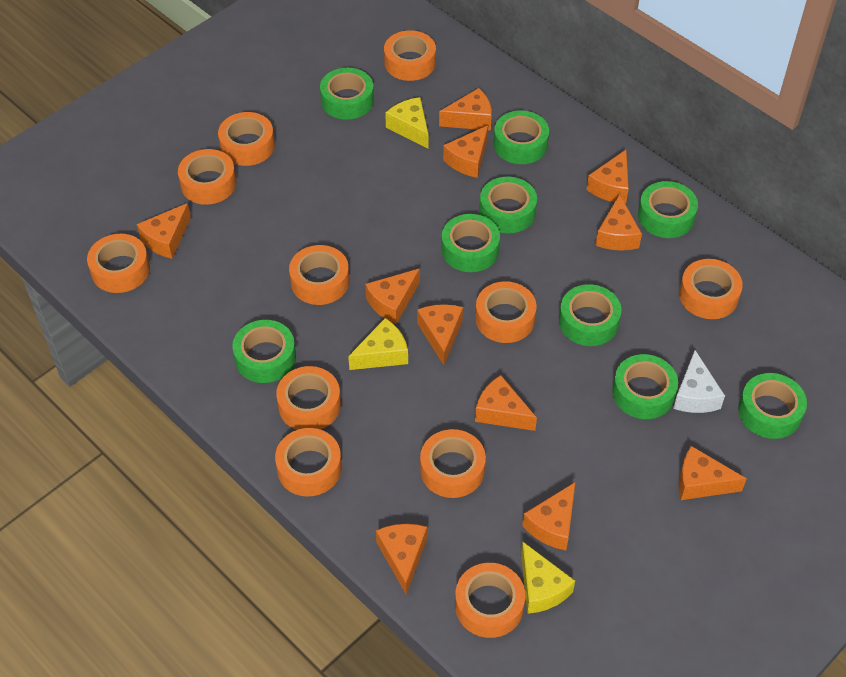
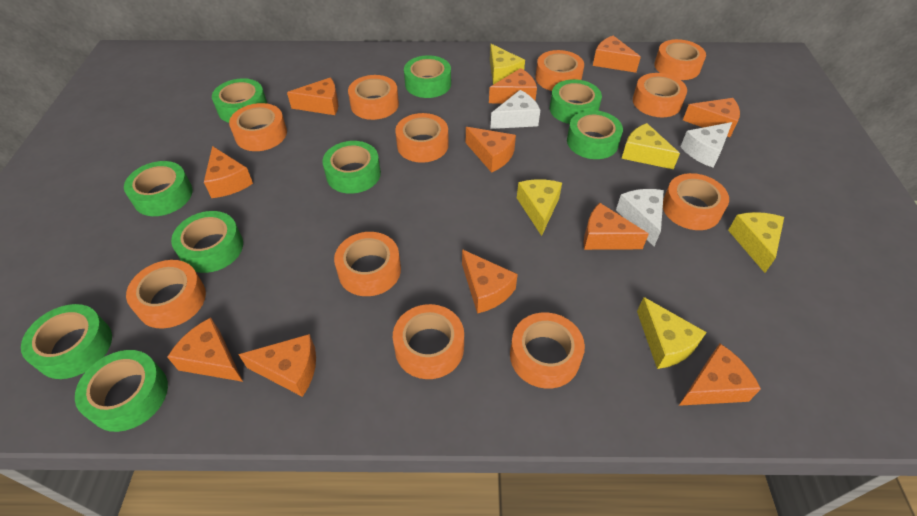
white cheese: 1 -> 3
yellow cheese: 3 -> 5

